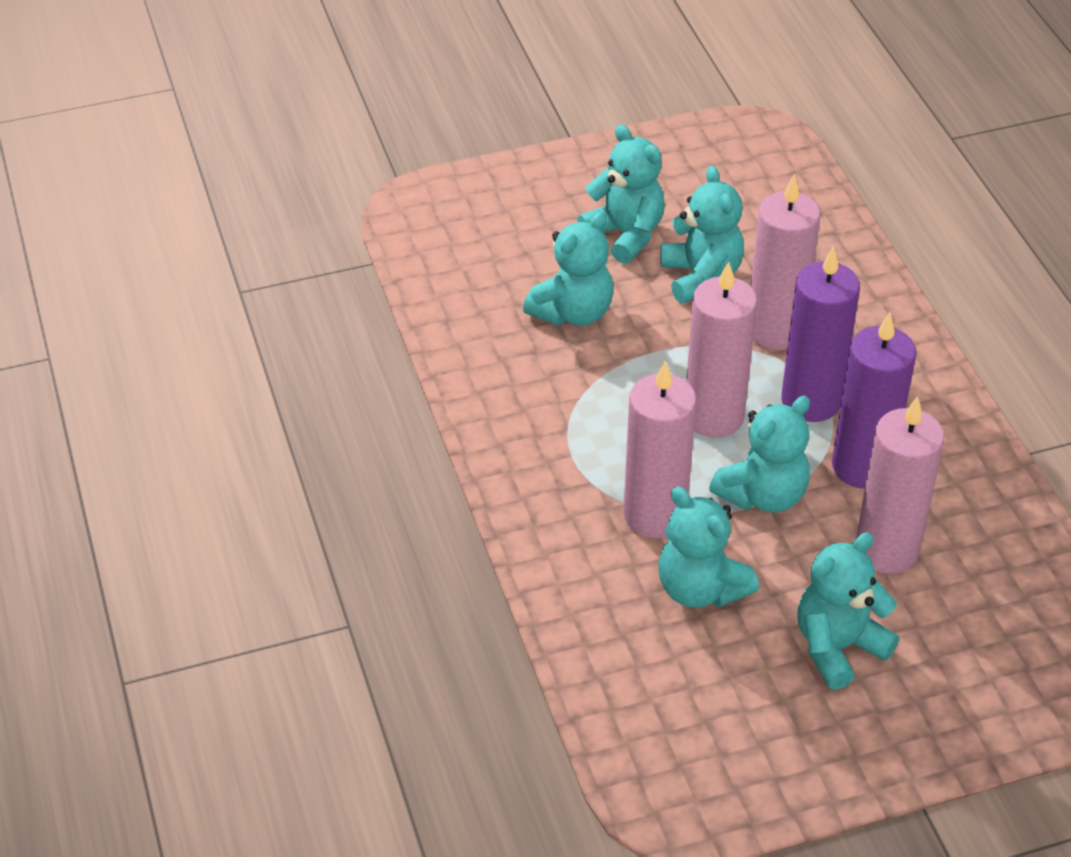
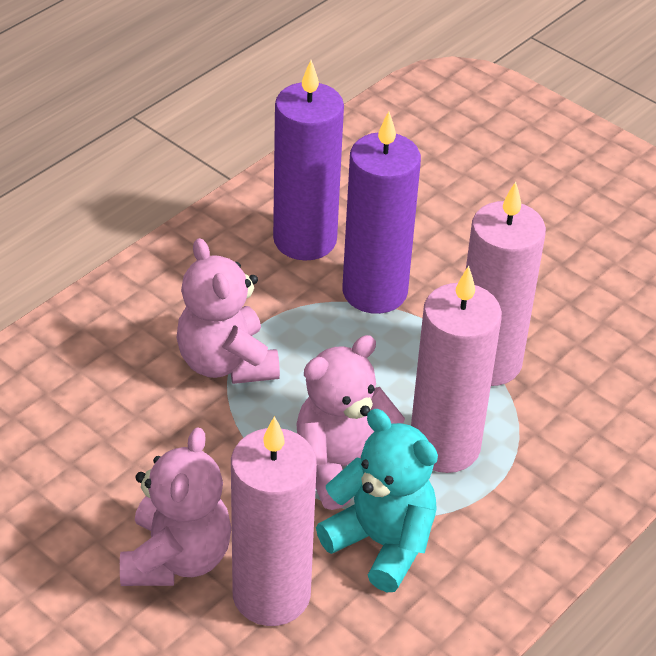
pink candle: 4 -> 3
pink teddy bear: 0 -> 3
turquoise teddy bear: 6 -> 1

